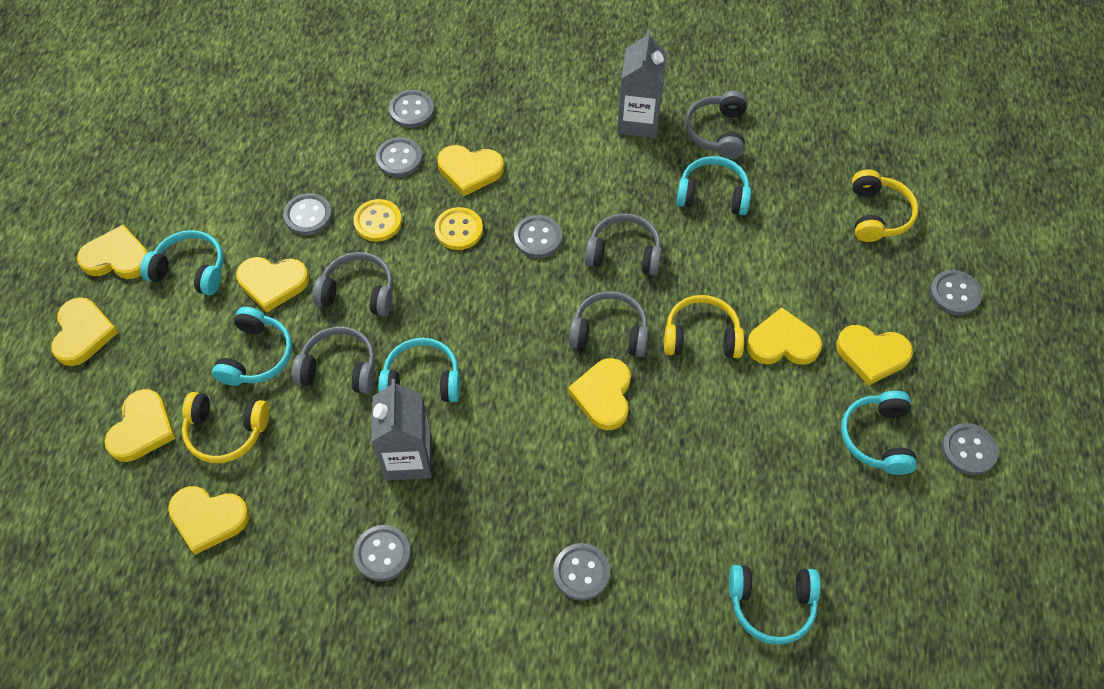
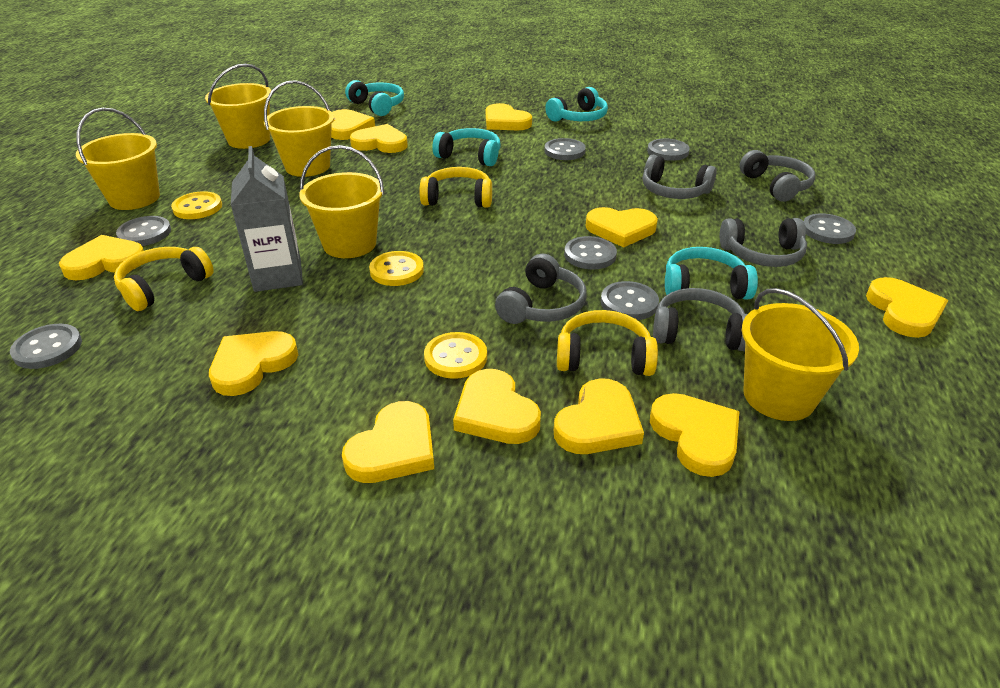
grey button: 8 -> 7
grey carton: 2 -> 1
turquoise headphones: 6 -> 4
yellow bucket: 0 -> 5
yellow button: 2 -> 3
yellow heart: 9 -> 11

